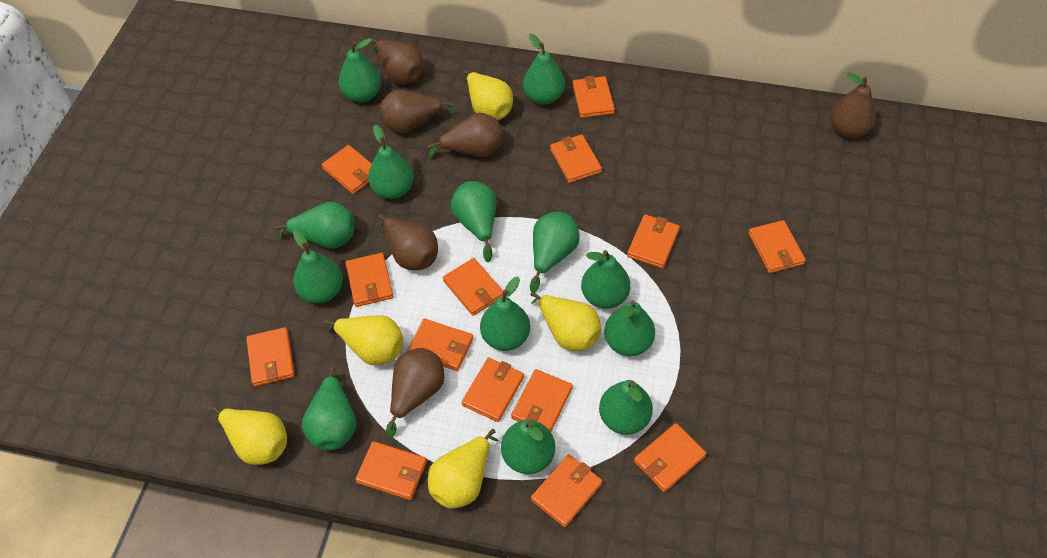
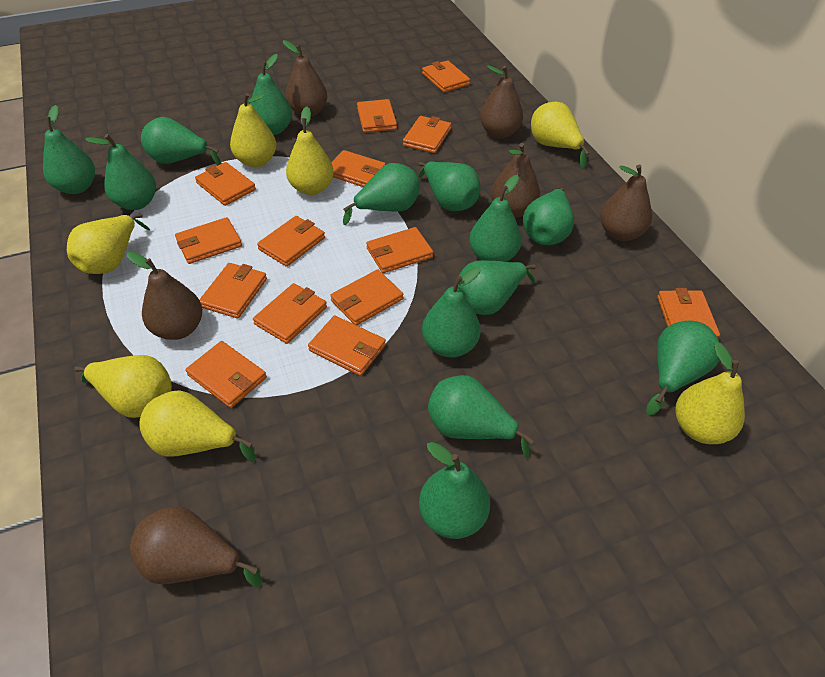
yellow pear: 5 -> 7

